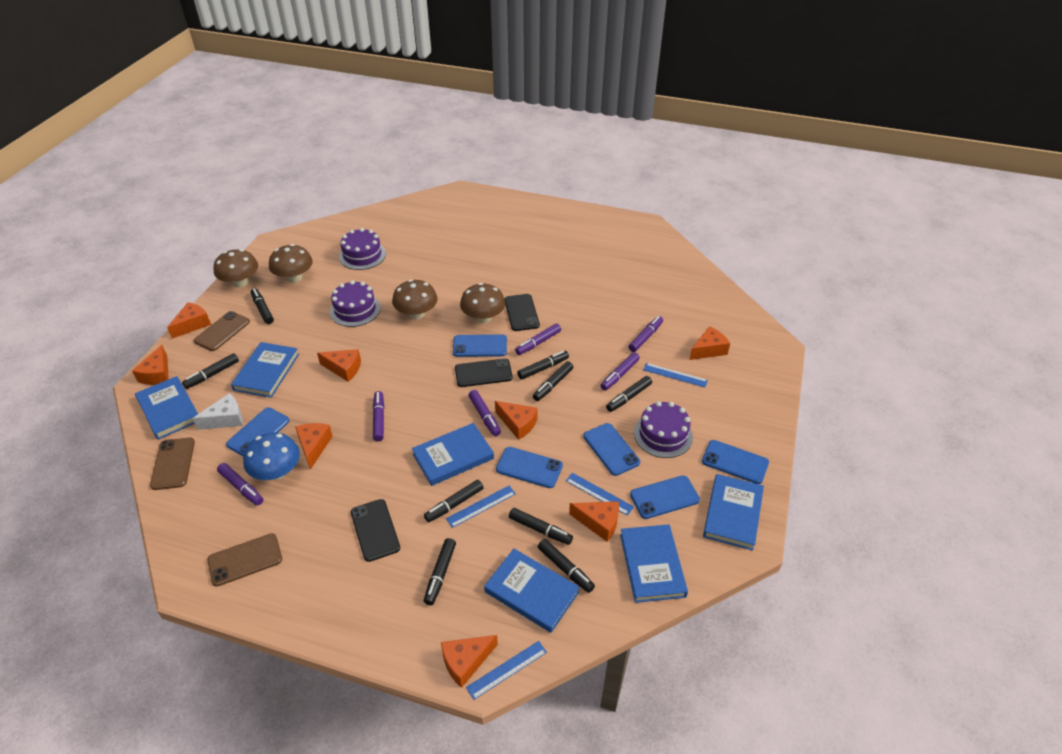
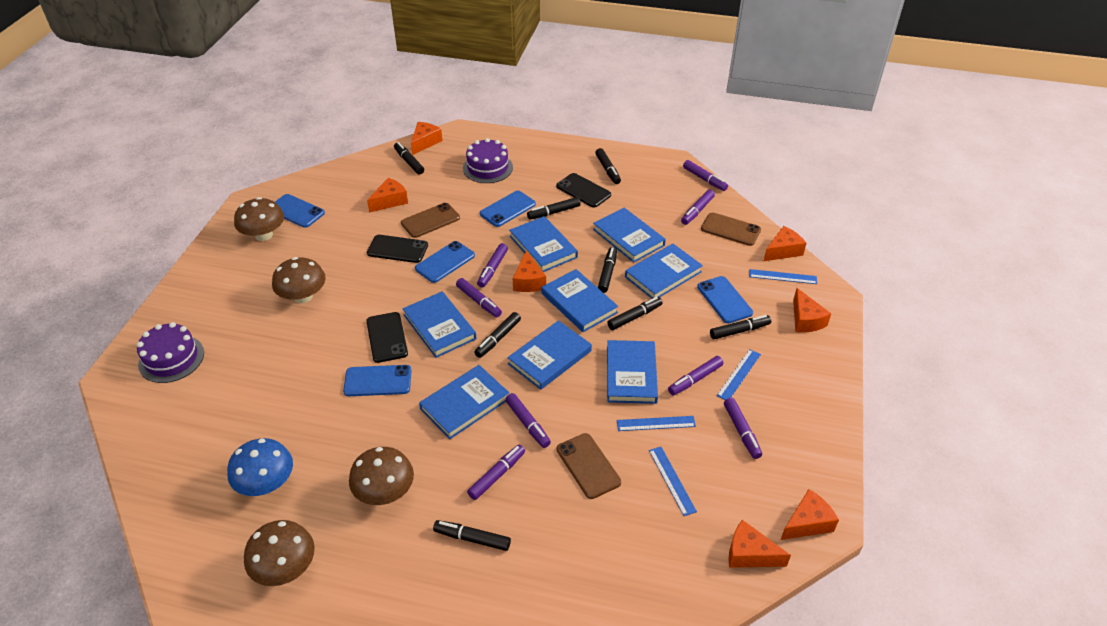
black marker: 9 -> 8
blue book: 6 -> 8
blue phone: 6 -> 5
orange cheese: 8 -> 7
purple cake: 3 -> 2
purple marker: 6 -> 8
white cheese: 1 -> 0

